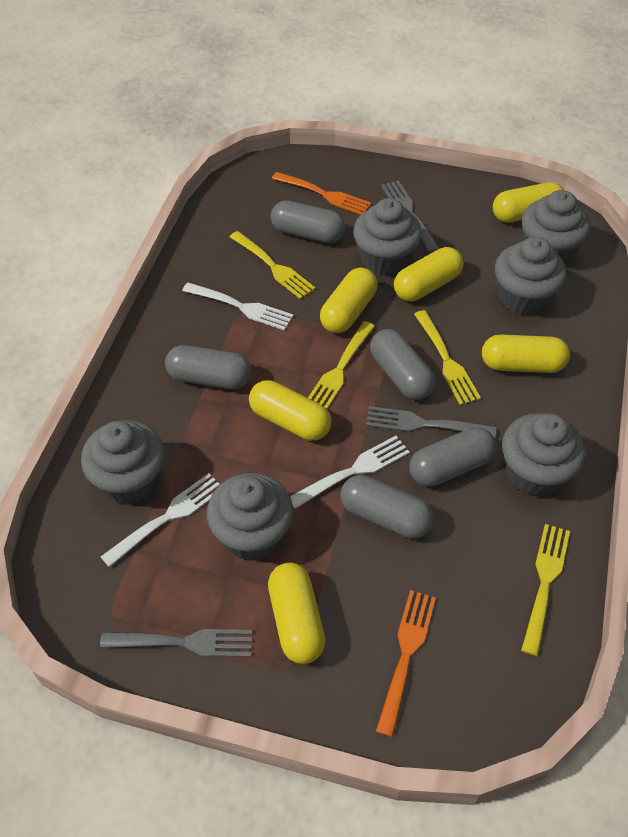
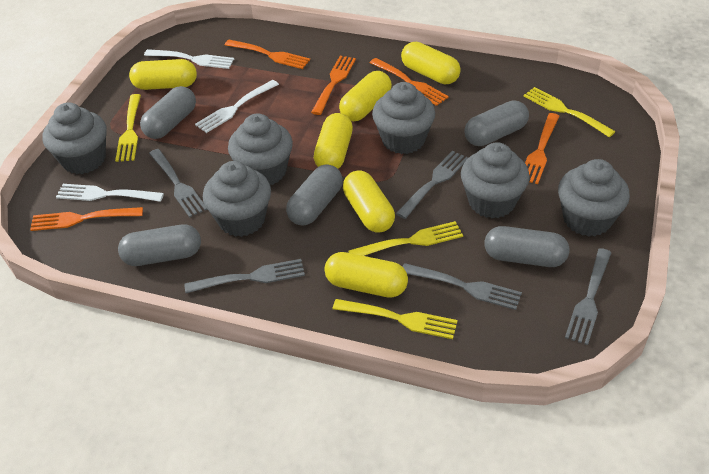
grey fork: 3 -> 5
orange fork: 2 -> 5

